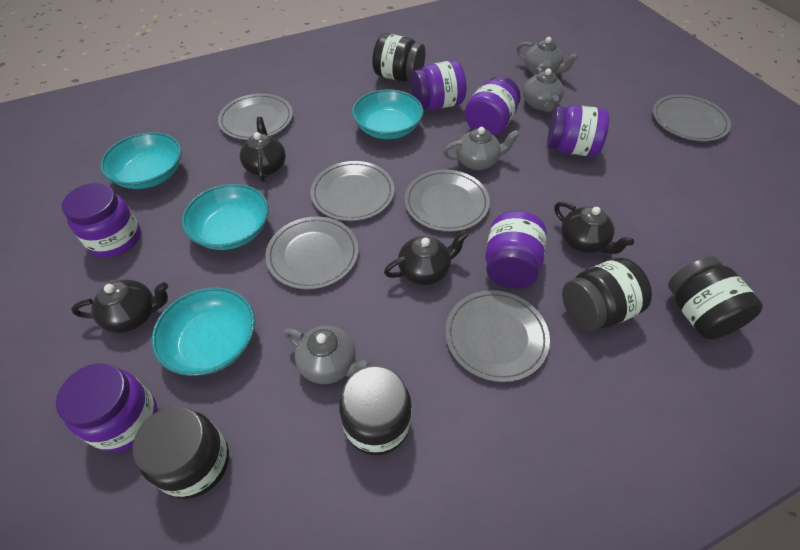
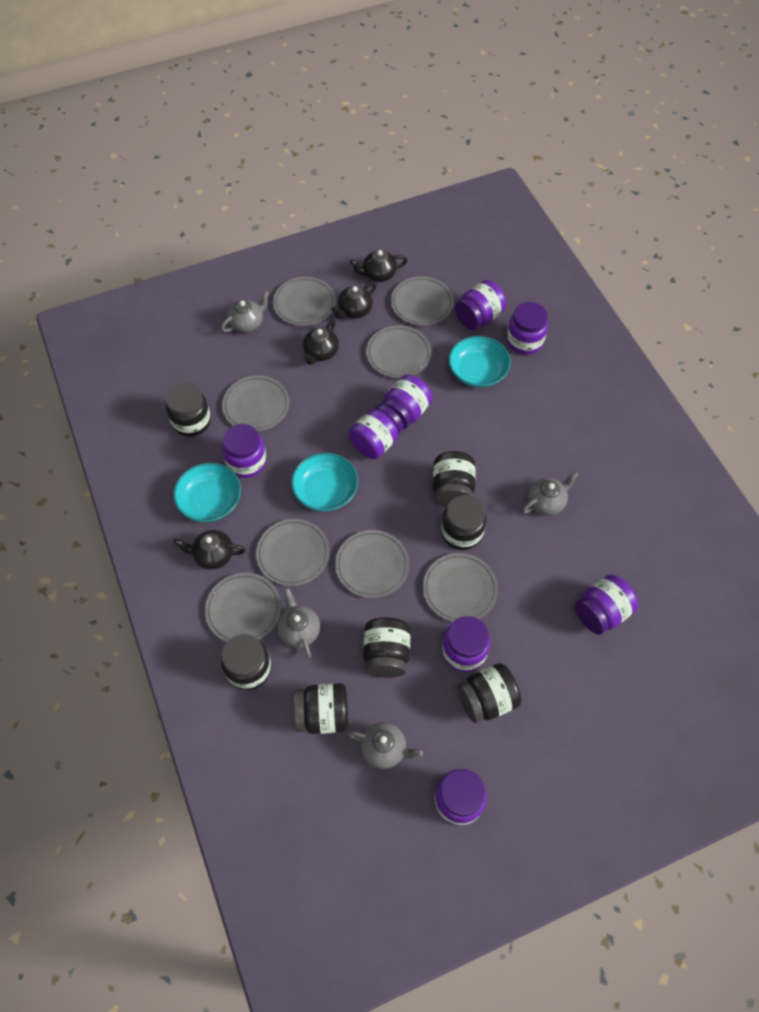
black jar: 5 -> 7
grey plate: 6 -> 8
purple jar: 6 -> 8
turquoise bowl: 4 -> 3

